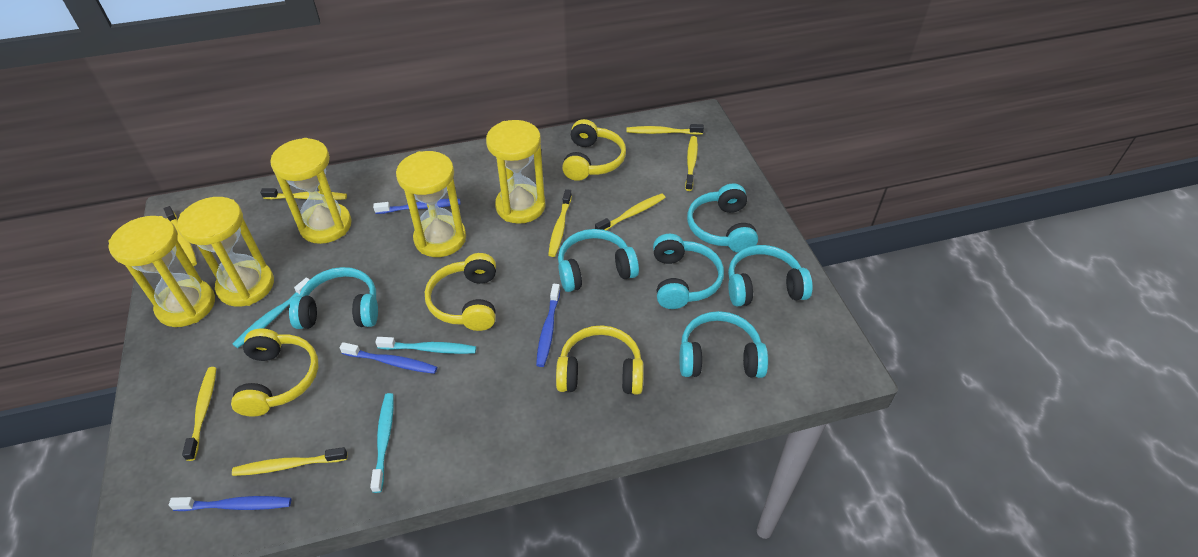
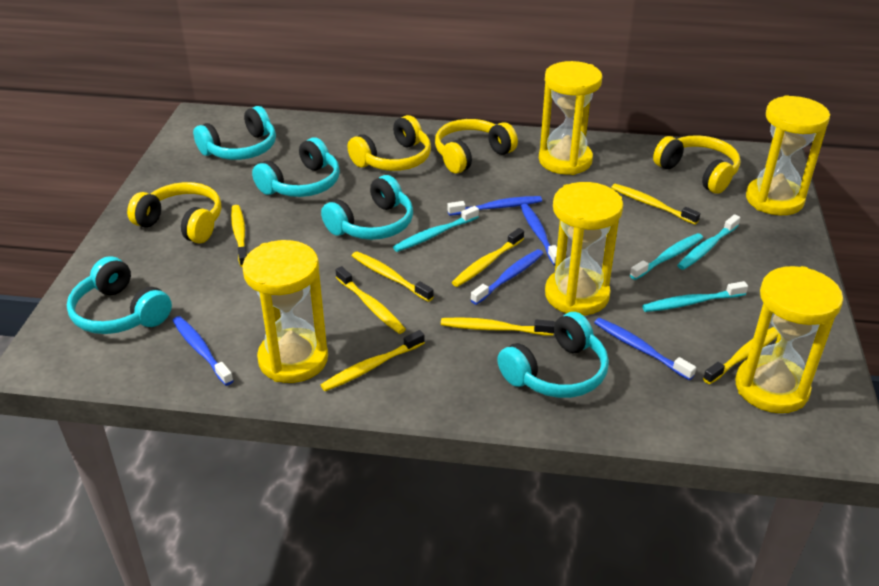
blue toothbrush: 4 -> 5
turquoise headphones: 6 -> 5
turquoise toothbrush: 3 -> 4

